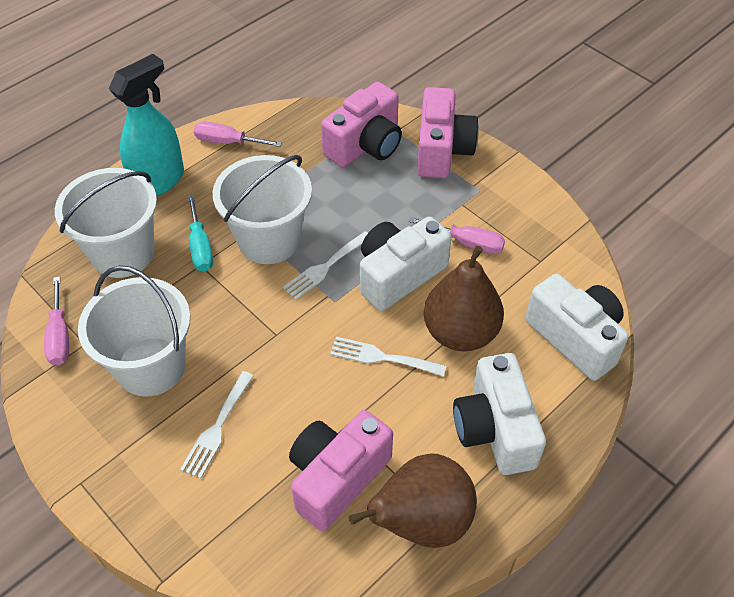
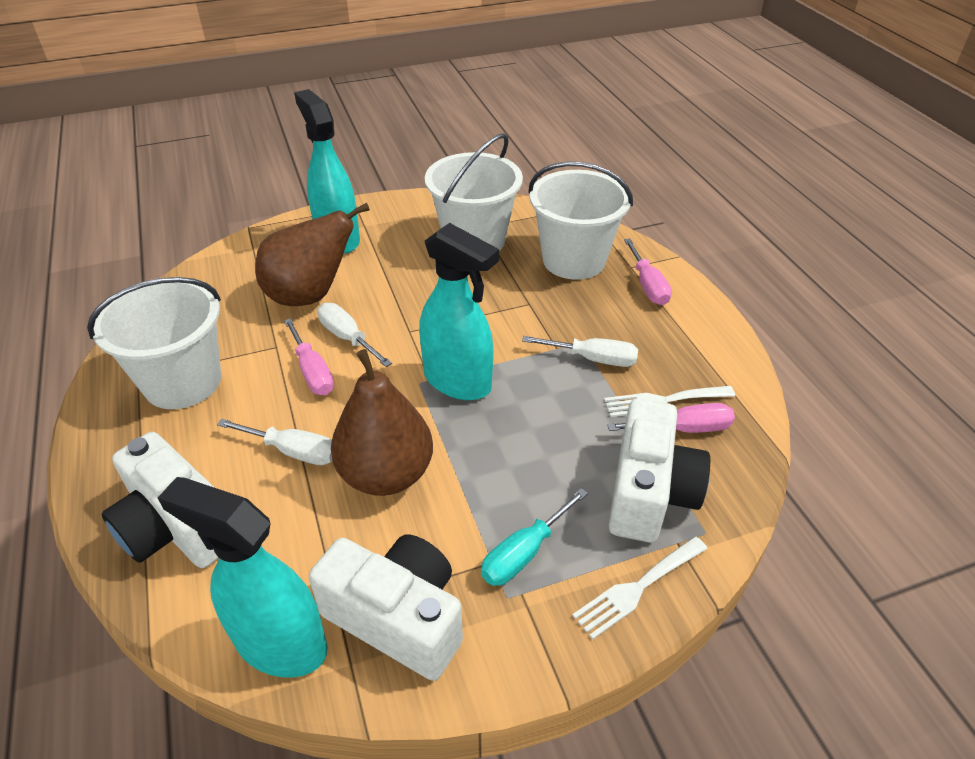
pink camera: 3 -> 0
turquoise spray bottle: 1 -> 3
white fork: 3 -> 2
white screwdriver: 0 -> 3

